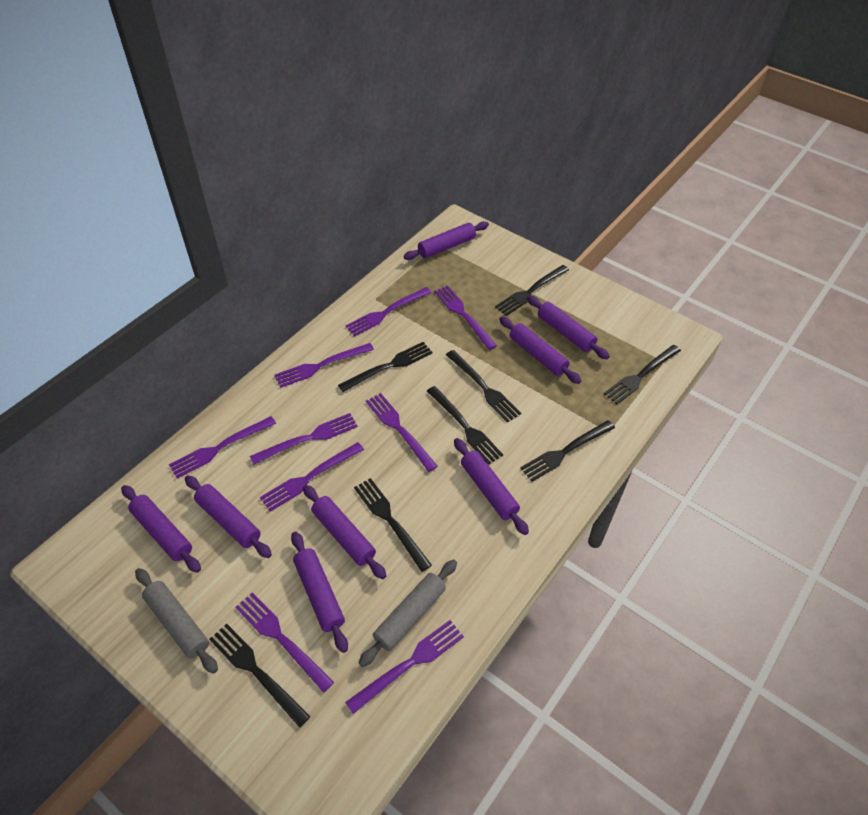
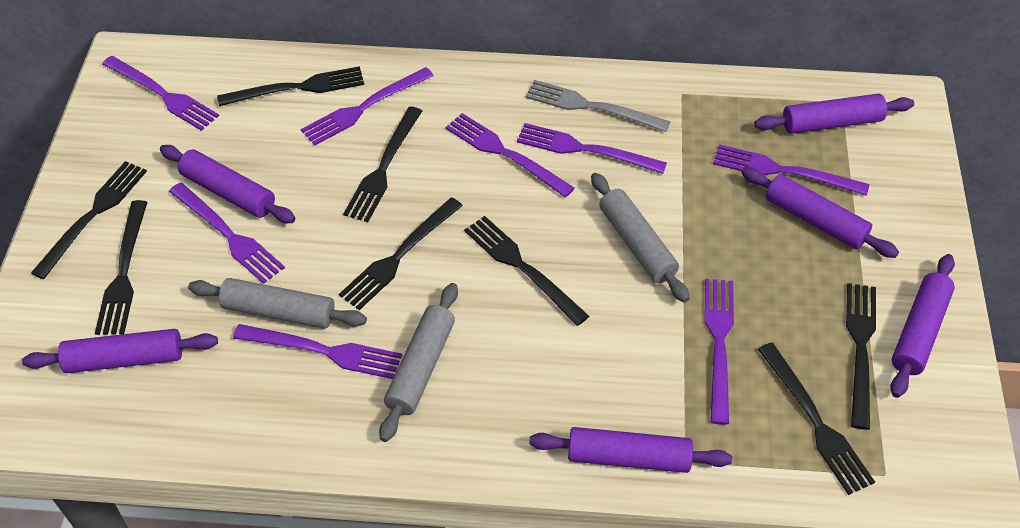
grey fork: 0 -> 1
grey rolling pin: 2 -> 3
purple fork: 9 -> 8
purple rolling pin: 8 -> 6

